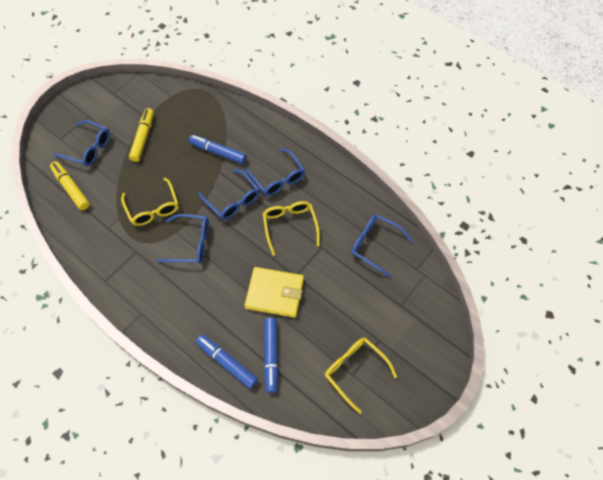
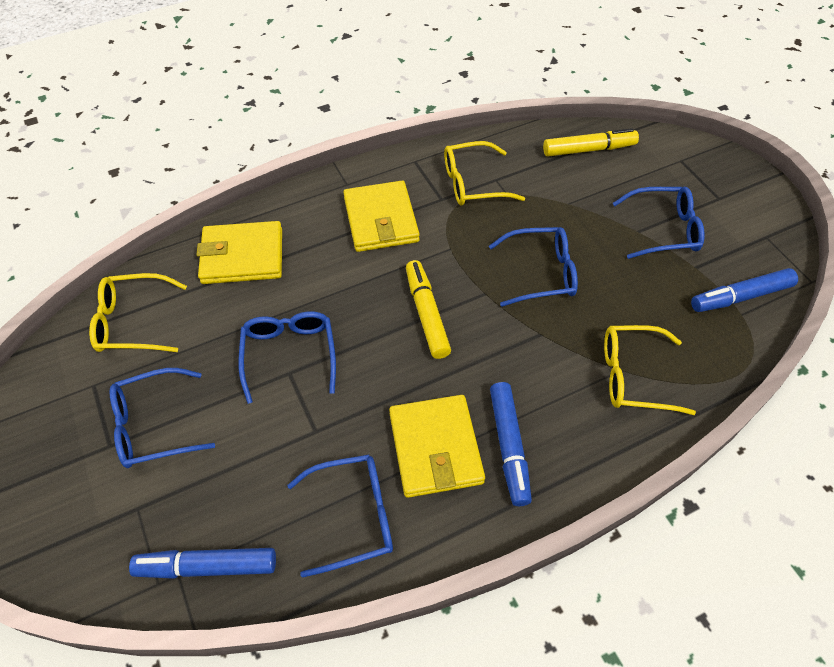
yellow wallet: 1 -> 3

